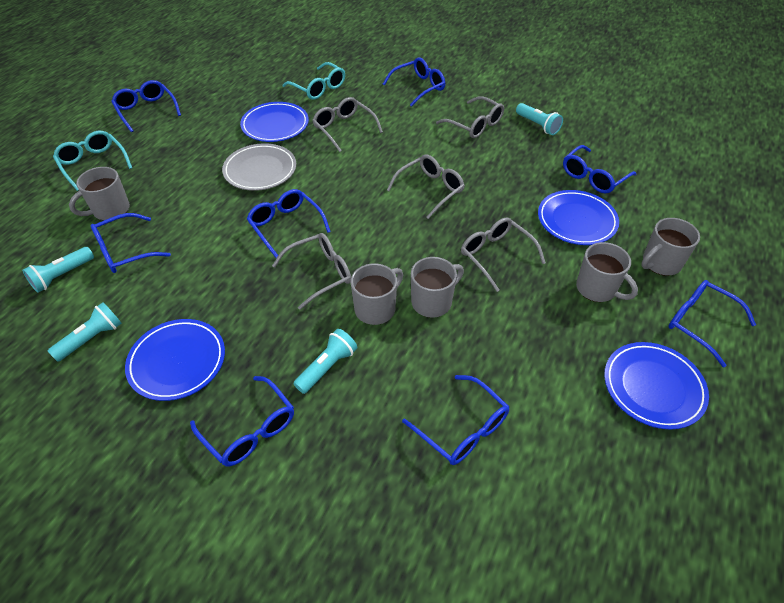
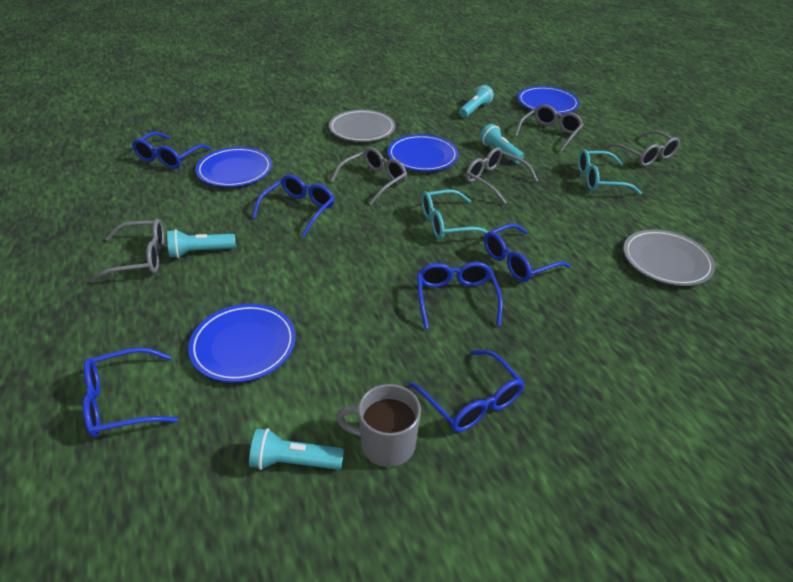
blue glasses: 8 -> 6
grey mug: 5 -> 1
grey plate: 1 -> 2

